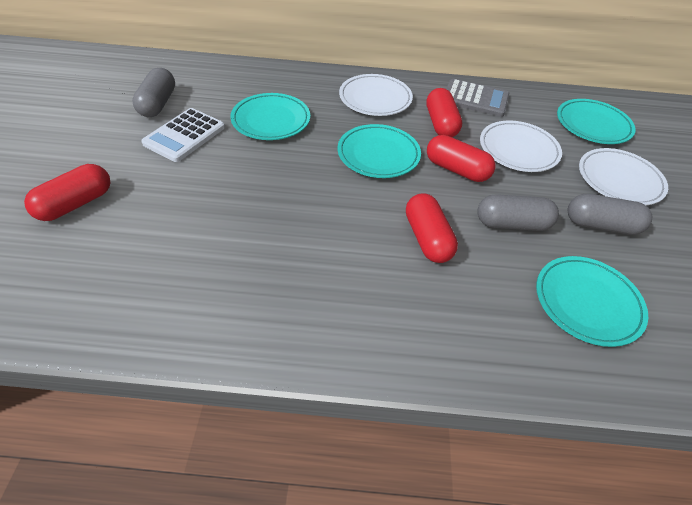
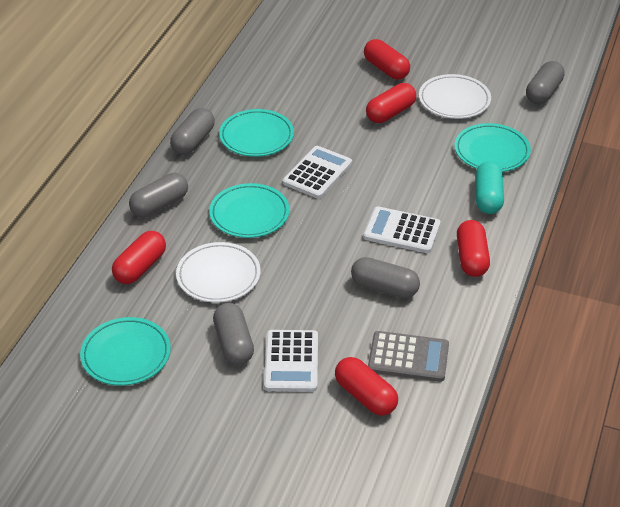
grey capsule: 3 -> 5
red capsule: 4 -> 5
turquoise capsule: 0 -> 1
white calculator: 1 -> 3
white plate: 3 -> 2

